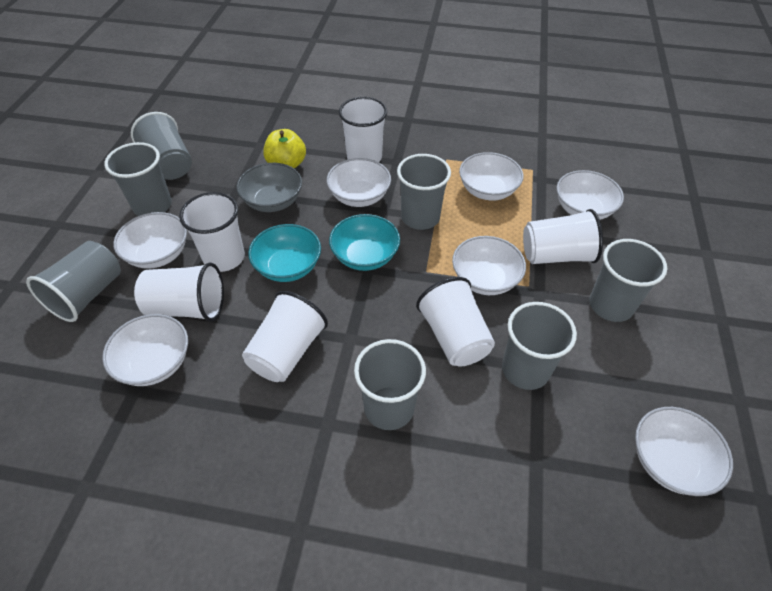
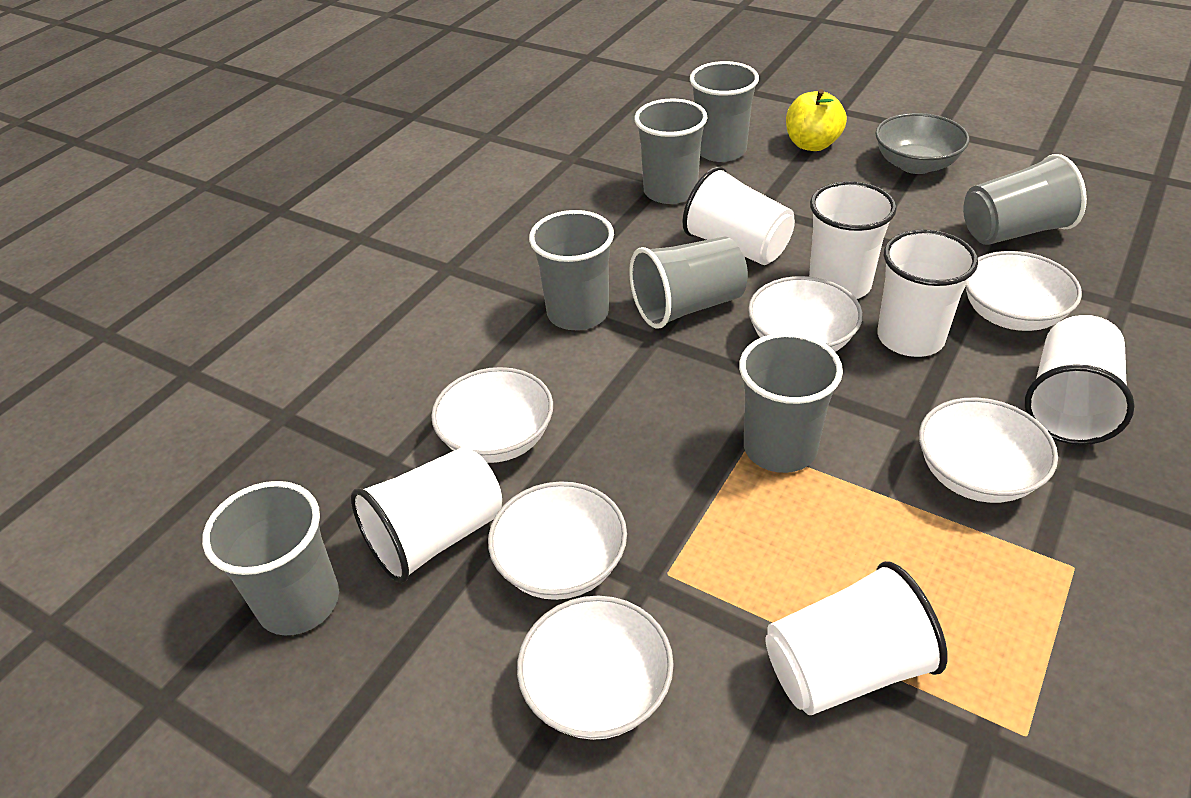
turquoise bowl: 2 -> 0
white bowl: 7 -> 6

